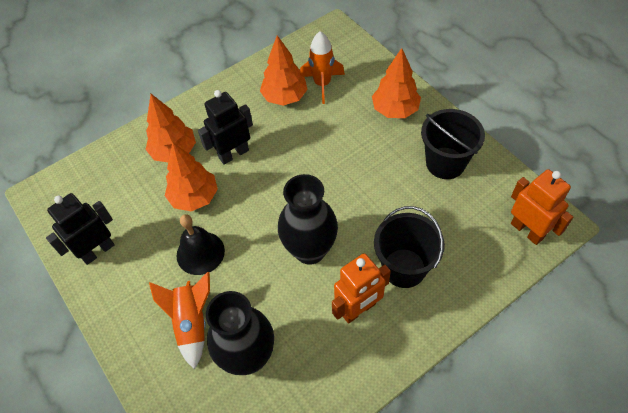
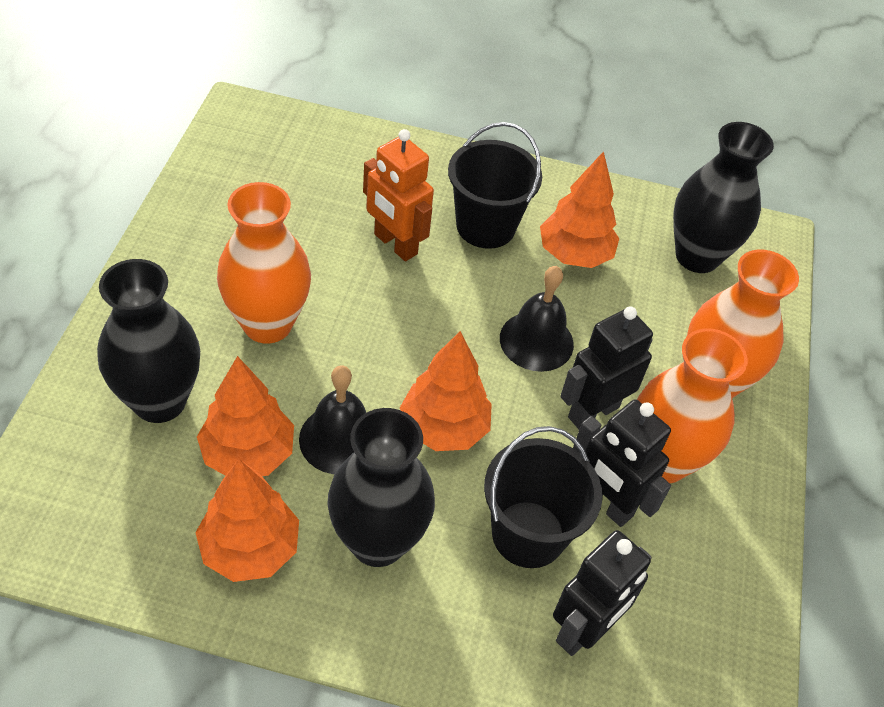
black bell: 1 -> 2
black robot: 2 -> 3
black vase: 2 -> 3
orange robot: 2 -> 1
orange rocket: 2 -> 0
orange vase: 0 -> 3

